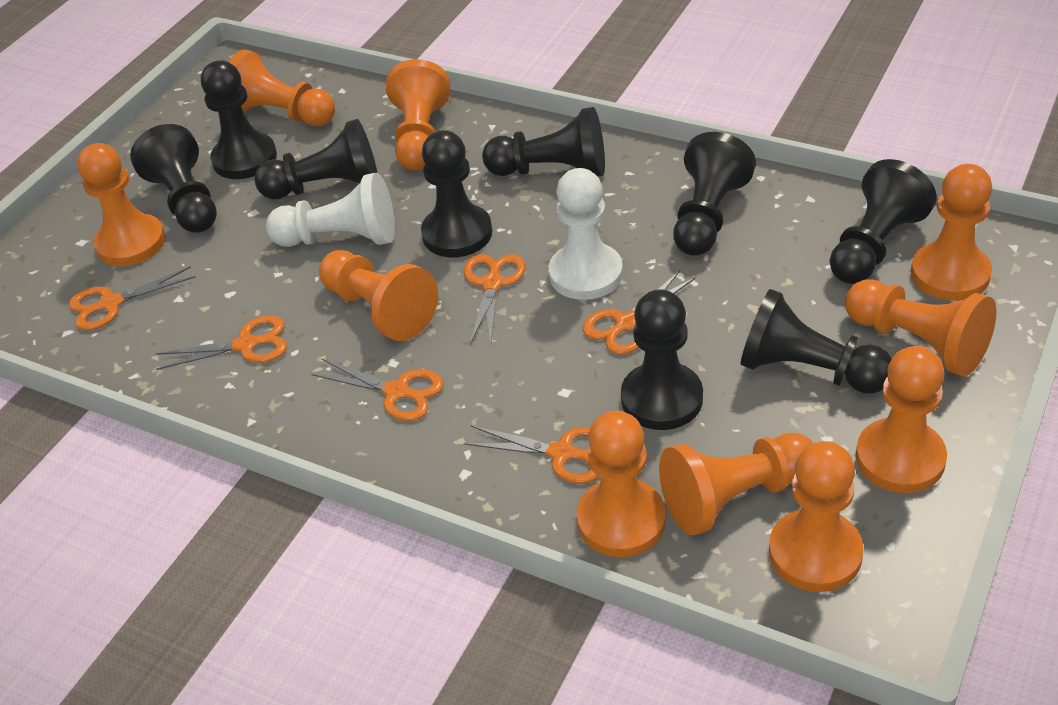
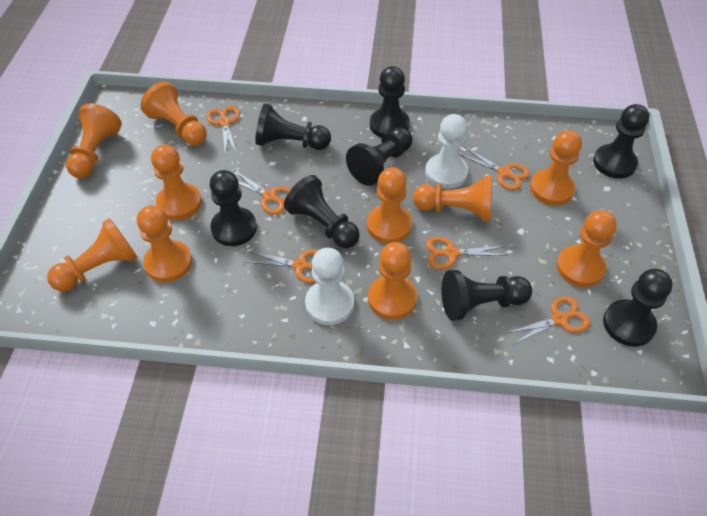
black pawn: 9 -> 8

